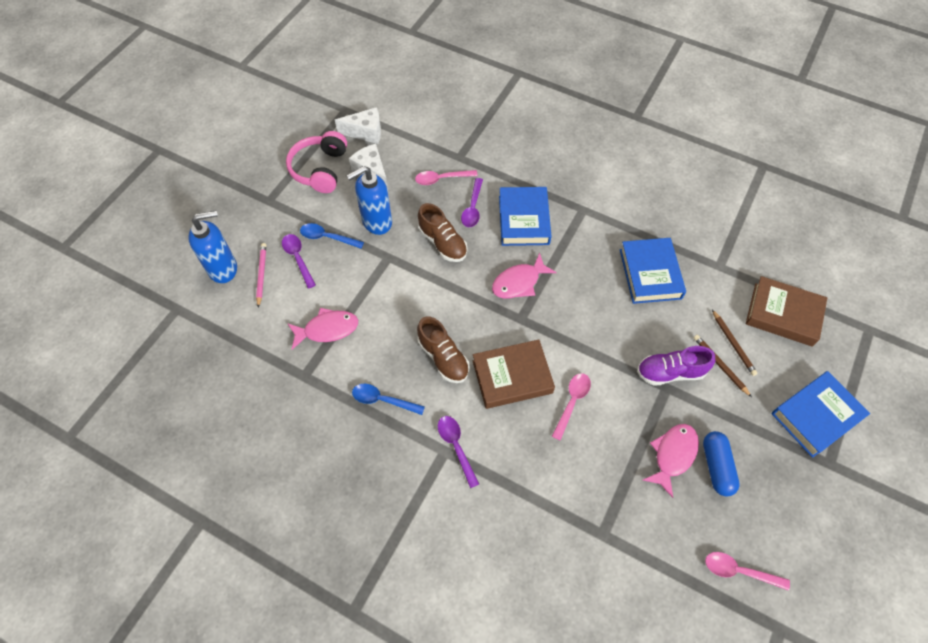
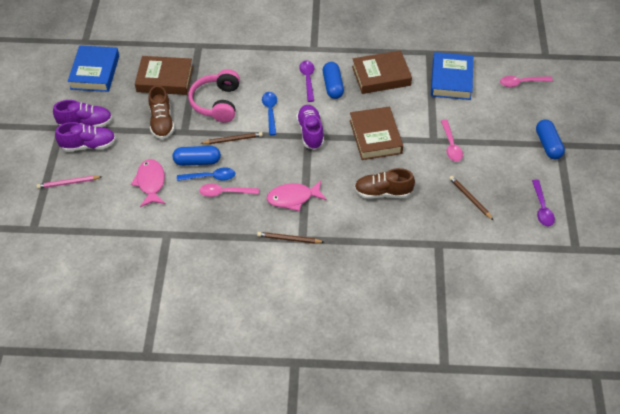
blue book: 3 -> 2
blue capsule: 1 -> 3
blue soap dispenser: 2 -> 0
brown book: 2 -> 3
brown pencil: 2 -> 3
pink fish: 3 -> 2
purple shoe: 1 -> 3
purple spoon: 3 -> 2
white cheese: 2 -> 0

